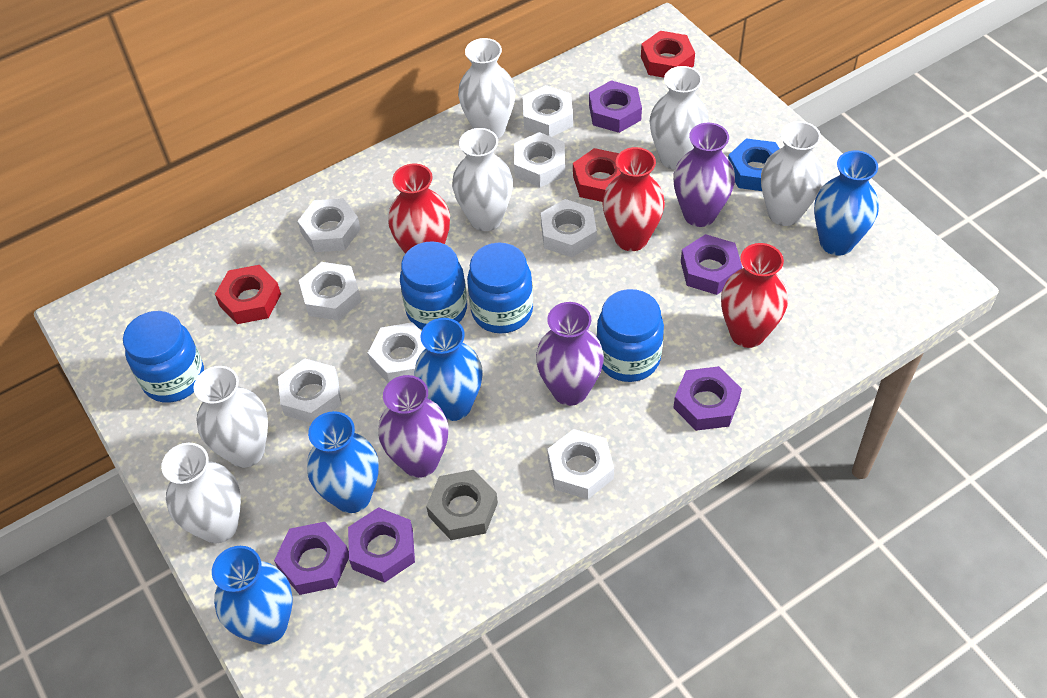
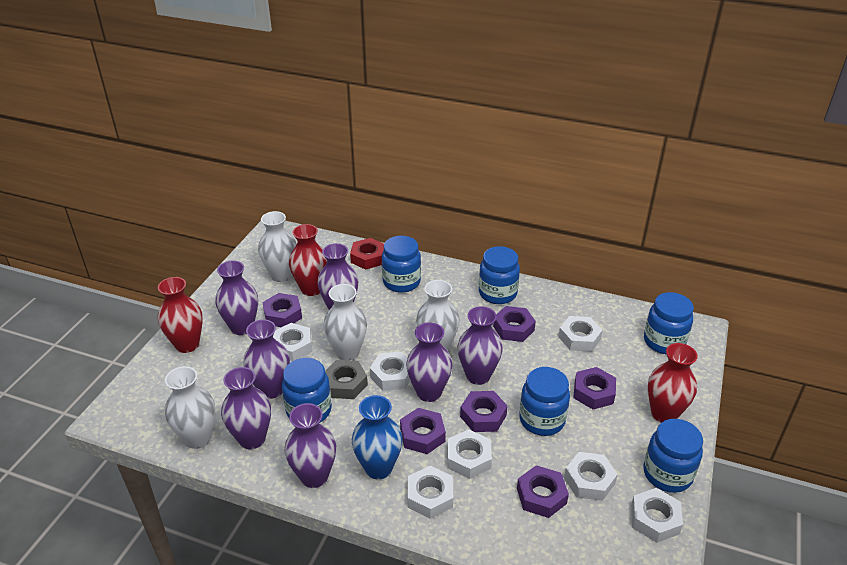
blue jar: 4 -> 6
blue nut: 1 -> 0
blue vase: 4 -> 1
purple nut: 5 -> 6
purple vase: 3 -> 7
red nut: 3 -> 1
white nut: 8 -> 7
white vase: 6 -> 4

